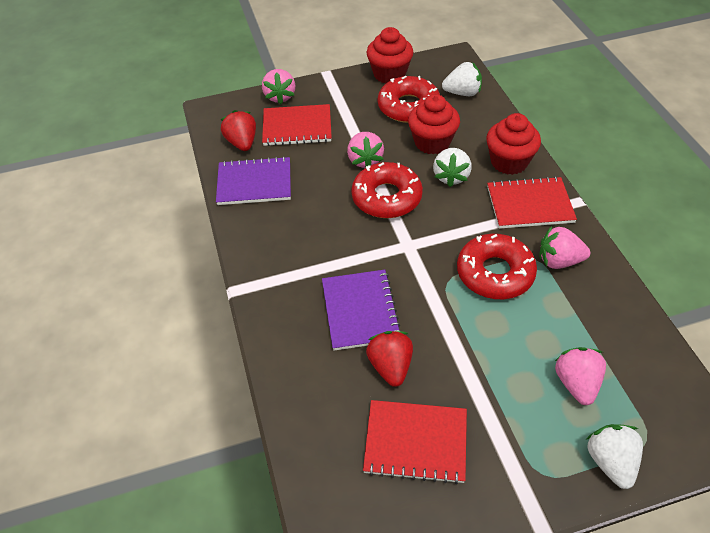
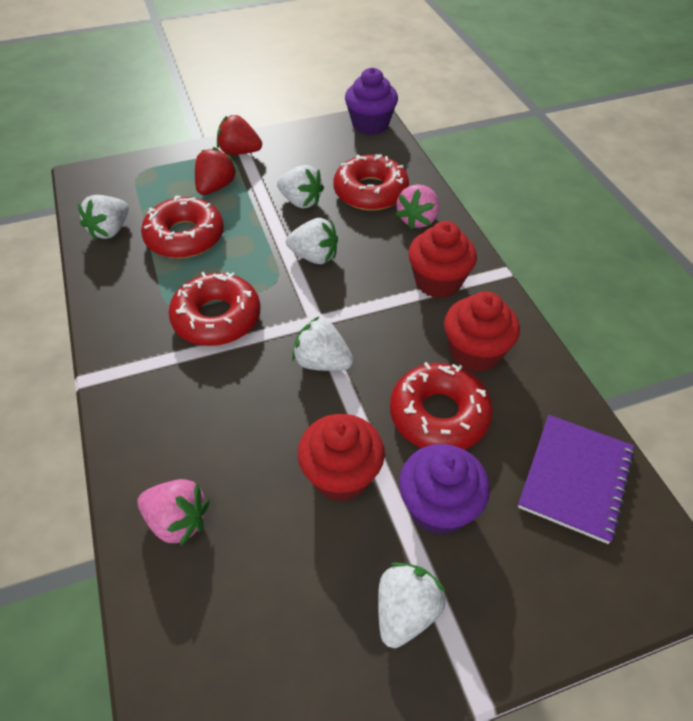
pink strawberry: 4 -> 2
purple cupcake: 0 -> 2
purple notebook: 2 -> 1
red donut: 3 -> 4
red notebook: 3 -> 0
white strawberry: 3 -> 5

